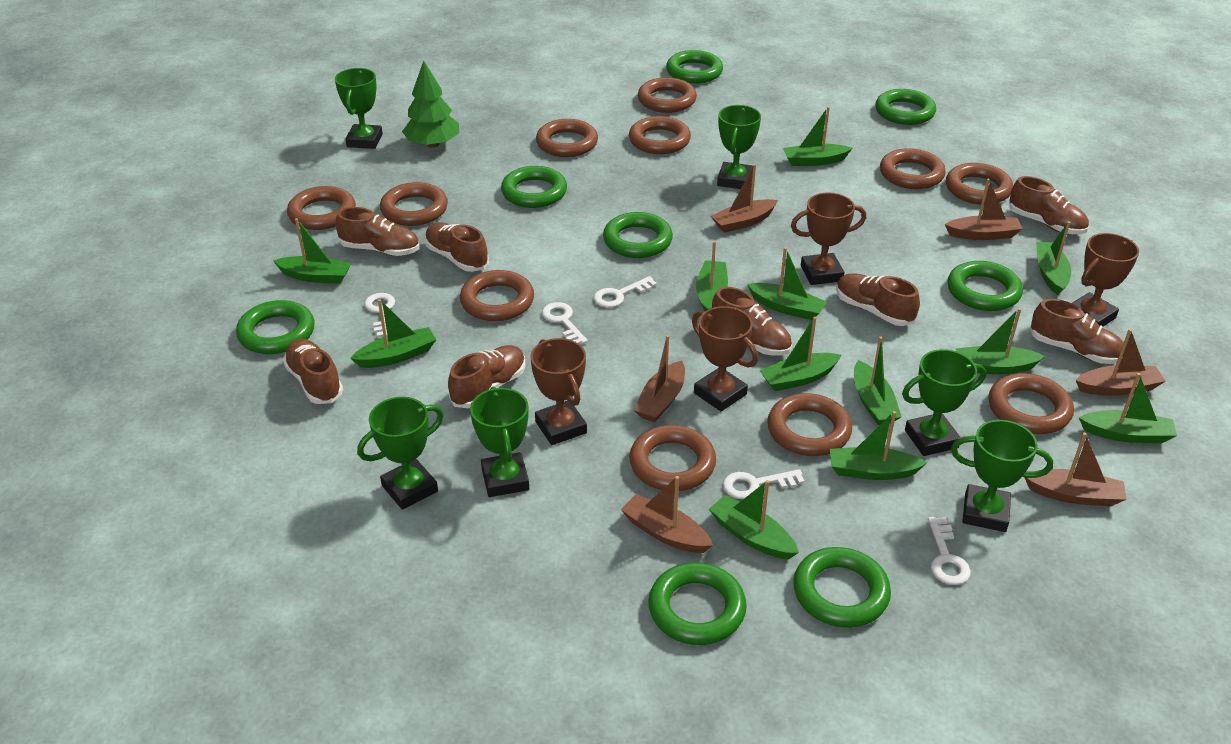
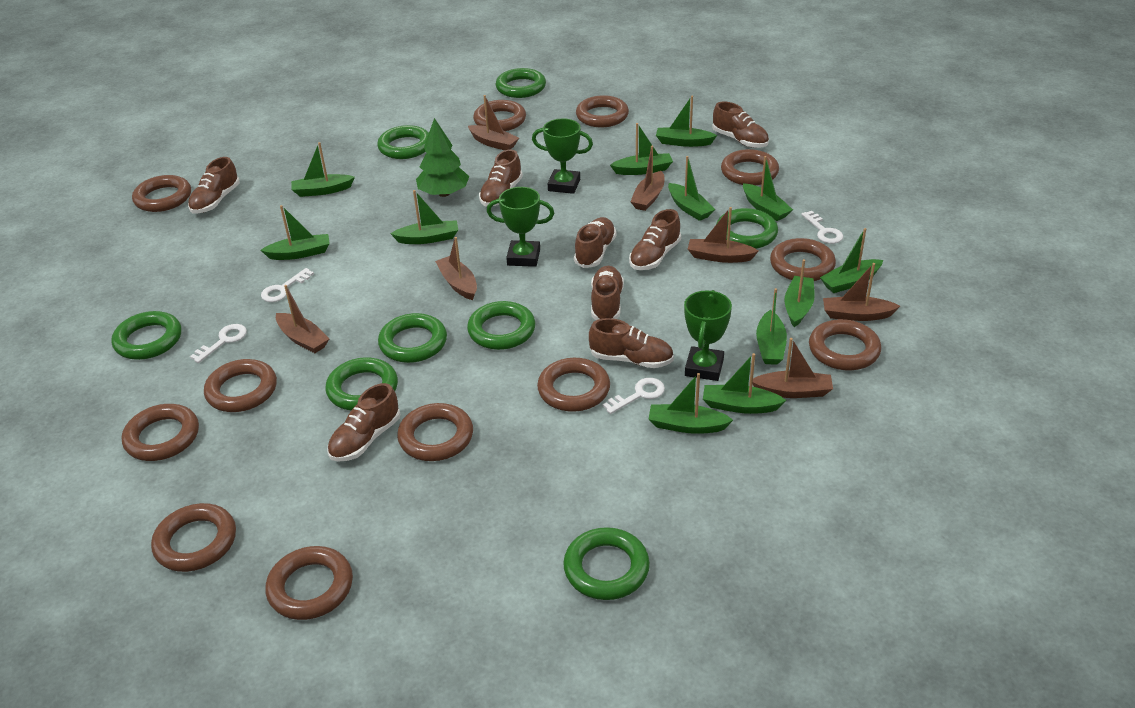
brown boat: 6 -> 7
brown ring: 11 -> 12
brown trophy: 4 -> 0
green trophy: 6 -> 3
white key: 5 -> 4

